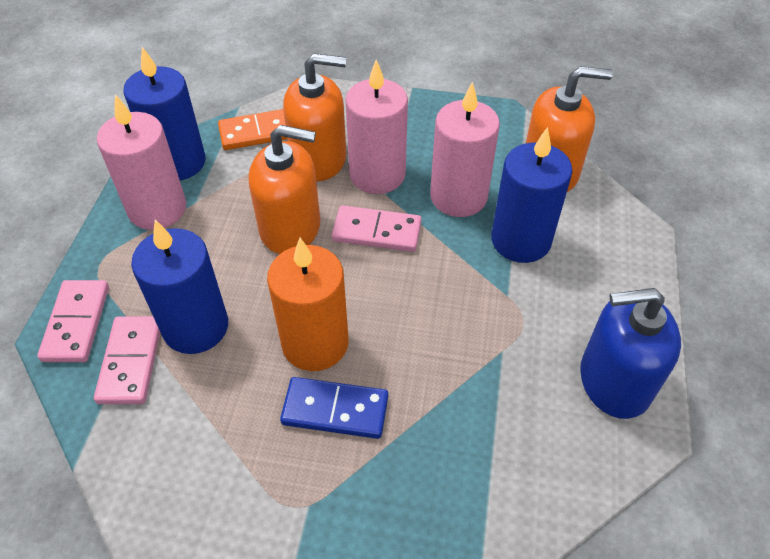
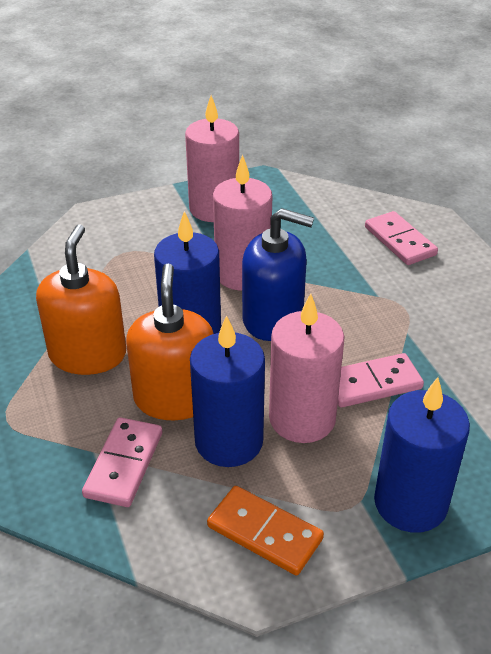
blue domino: 1 -> 0
orange candle: 1 -> 0
orange soap dispenser: 3 -> 2

